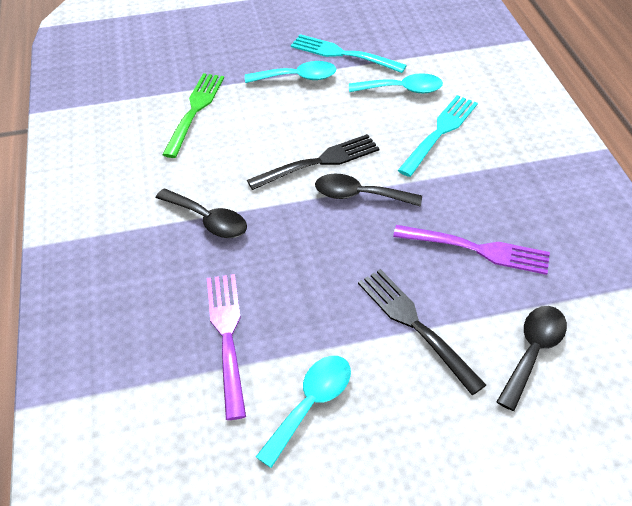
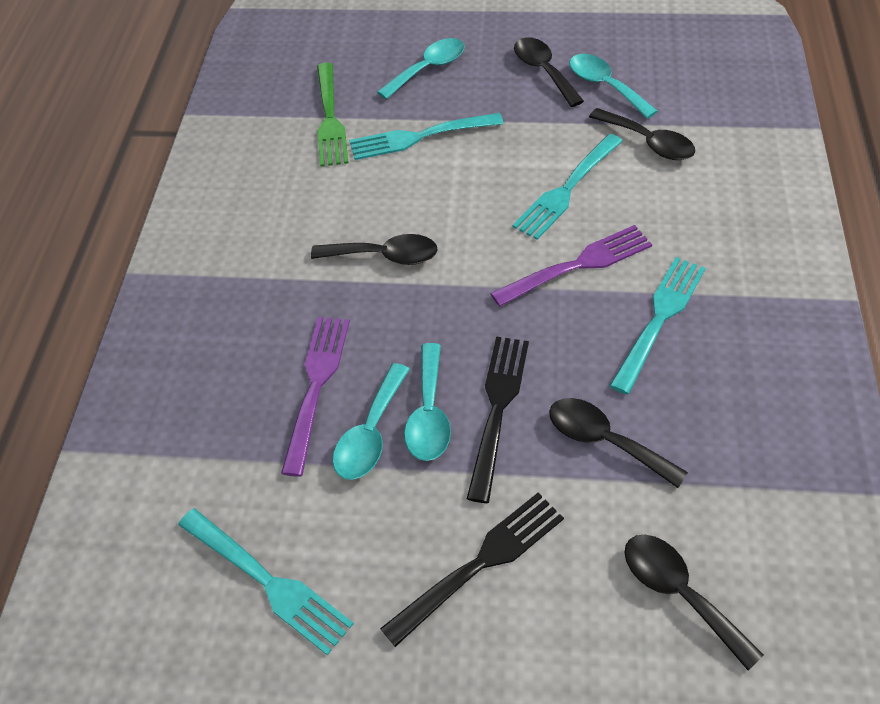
black spoon: 3 -> 5
turquoise fork: 2 -> 4
turquoise spoon: 3 -> 4

